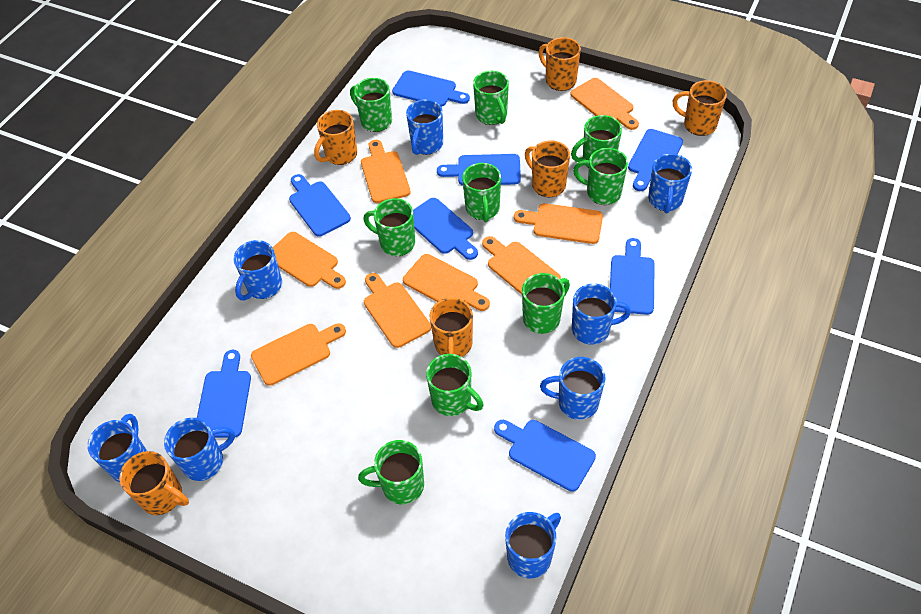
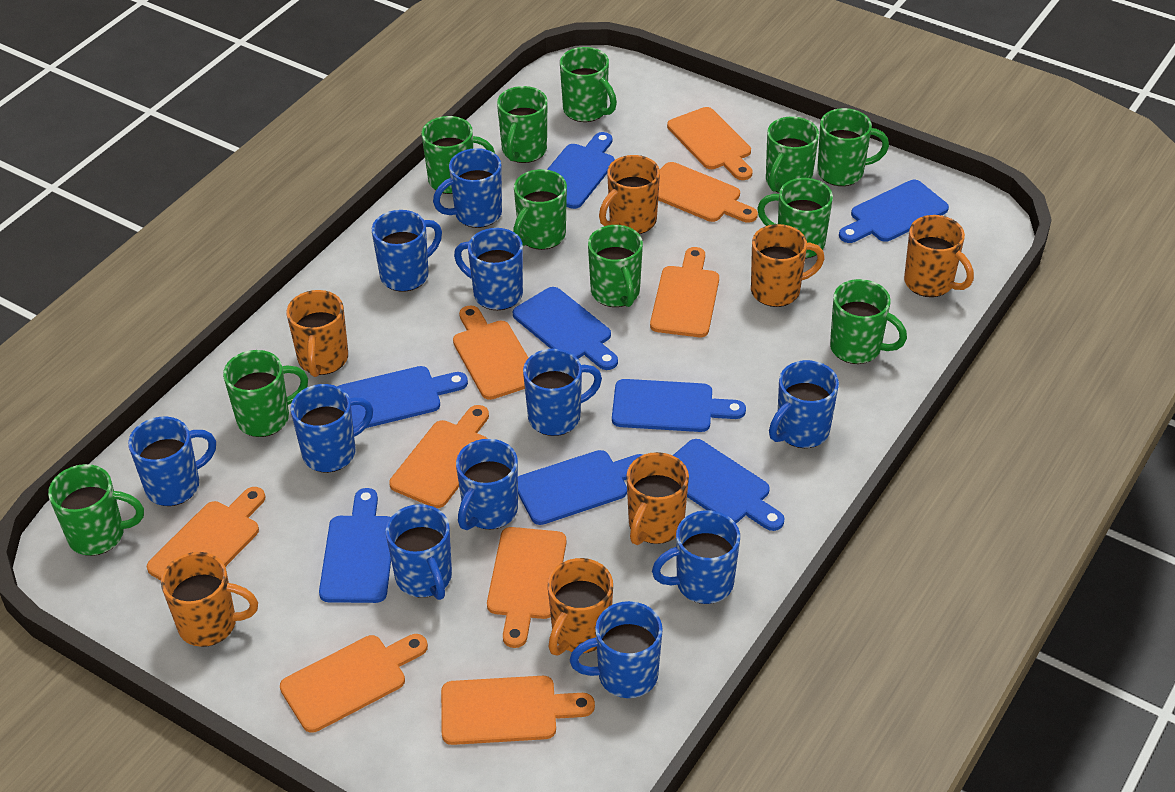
blue mug: 8 -> 11
green mug: 9 -> 11
orange cutting board: 8 -> 9
orange mug: 6 -> 7

